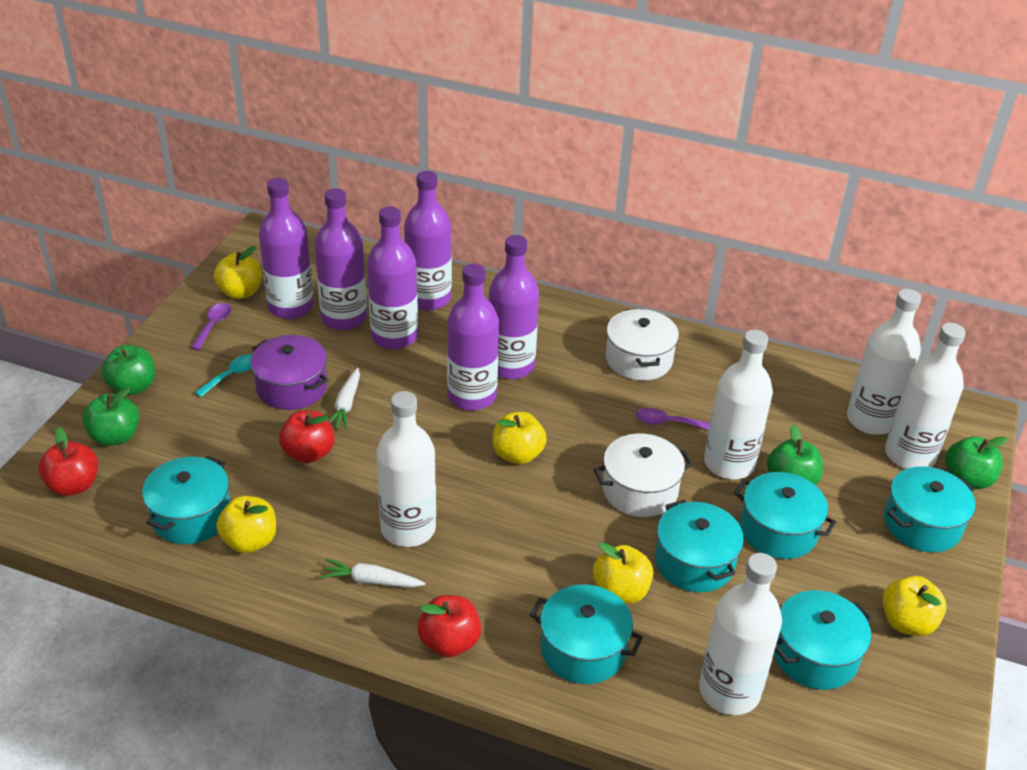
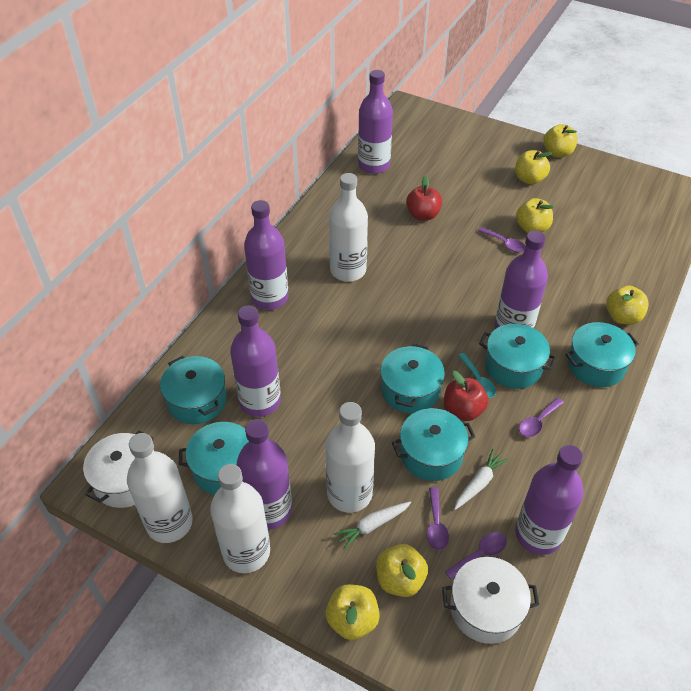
green apple: 4 -> 0
purple pot: 1 -> 0
purple spoon: 2 -> 4
red apple: 3 -> 2
white bottle: 5 -> 4
yellow apple: 5 -> 6

